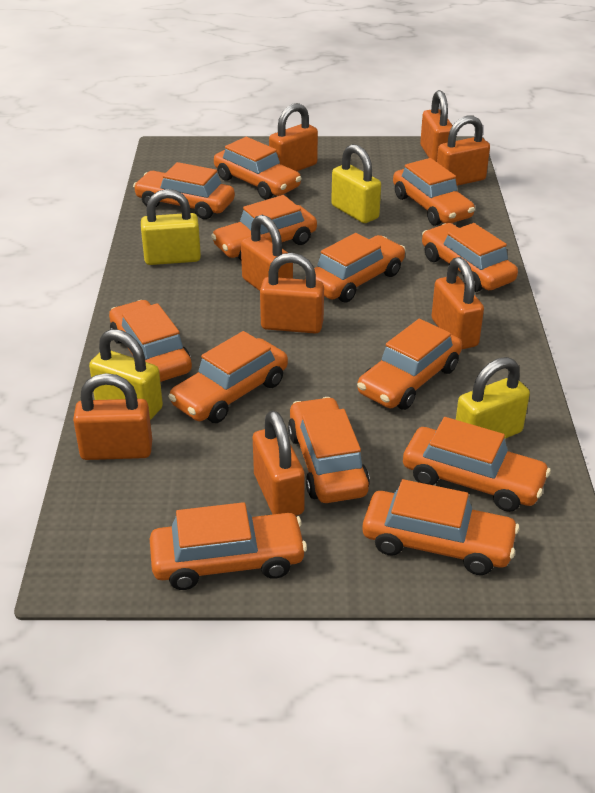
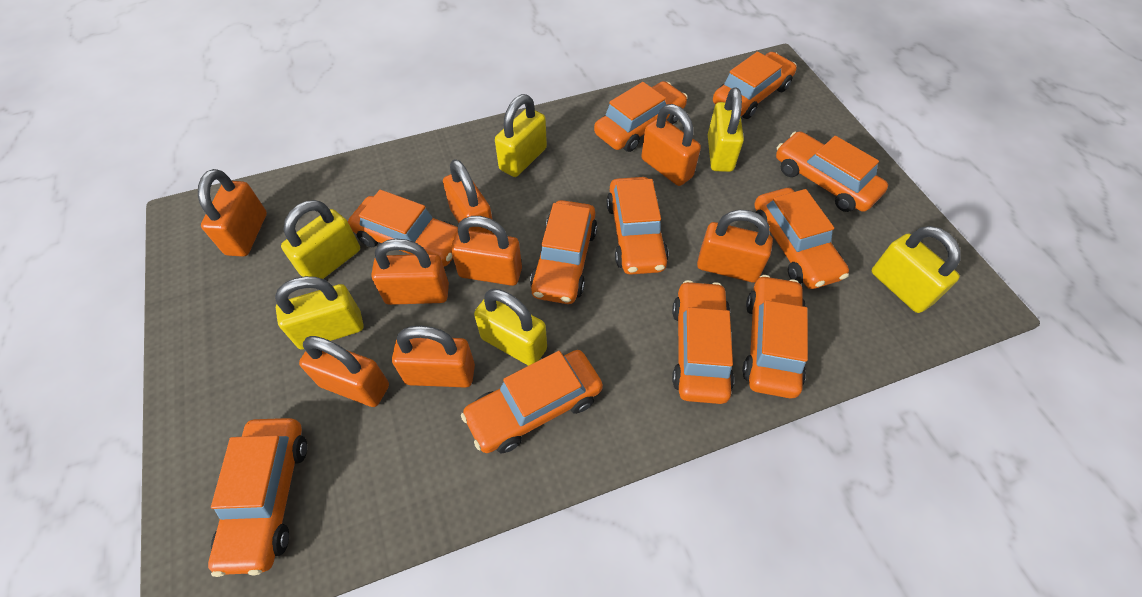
orange car: 13 -> 11
yellow padlock: 4 -> 6

